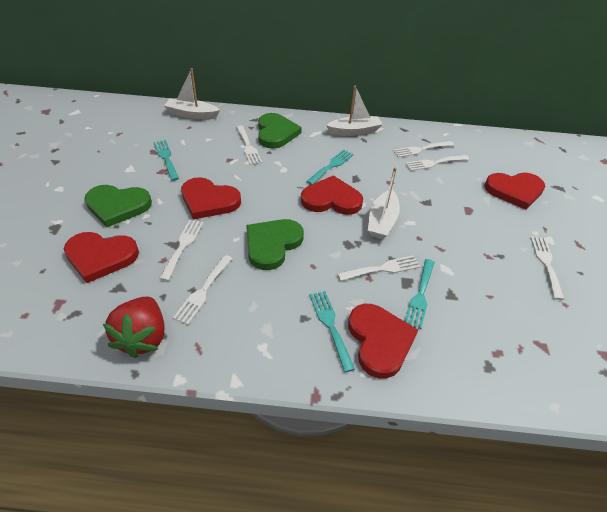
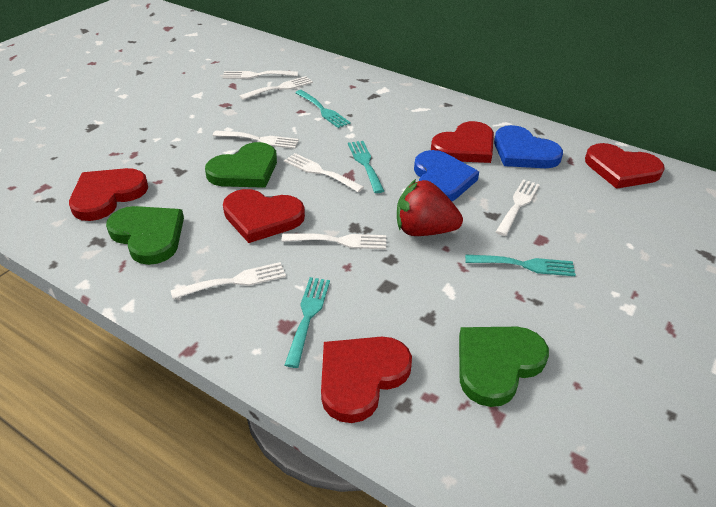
blue heart: 0 -> 2
white boat: 3 -> 0

